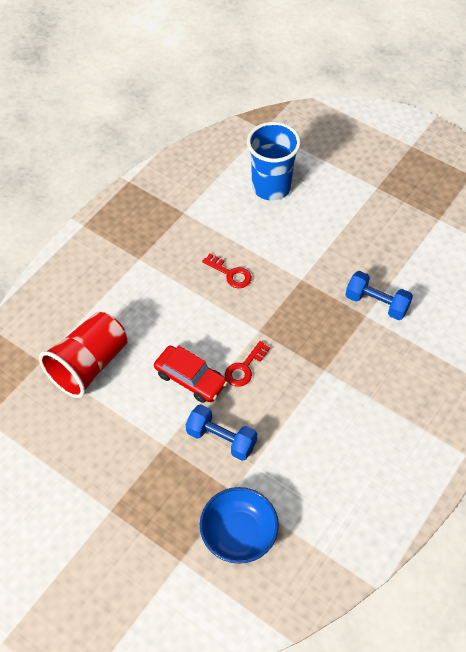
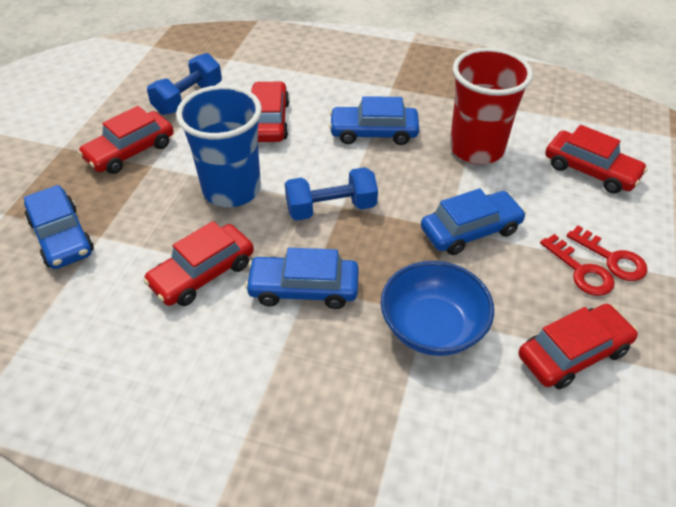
blue car: 0 -> 4
red car: 1 -> 5

